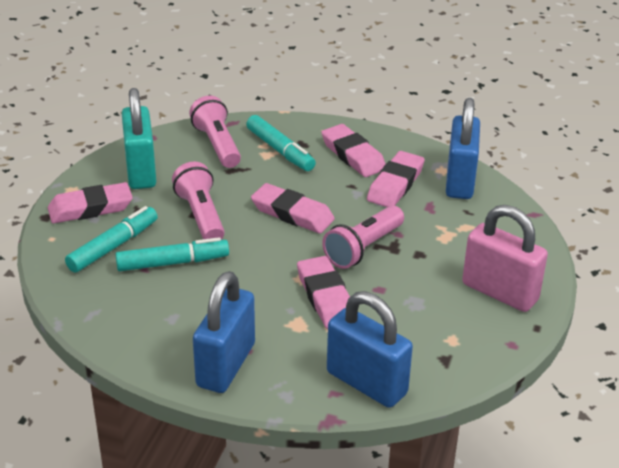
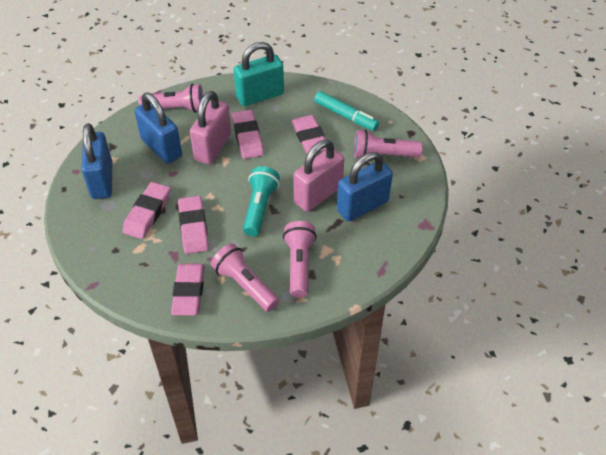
pink flashlight: 3 -> 4
pink padlock: 1 -> 2
turquoise flashlight: 0 -> 1
turquoise marker: 3 -> 1

